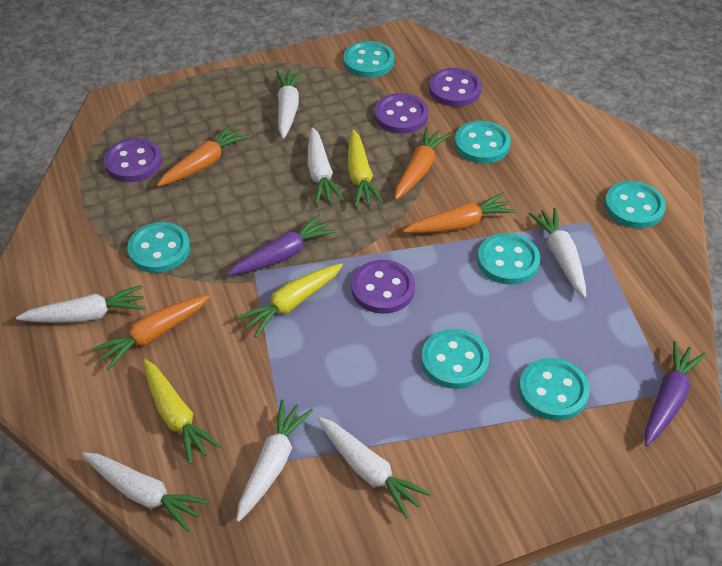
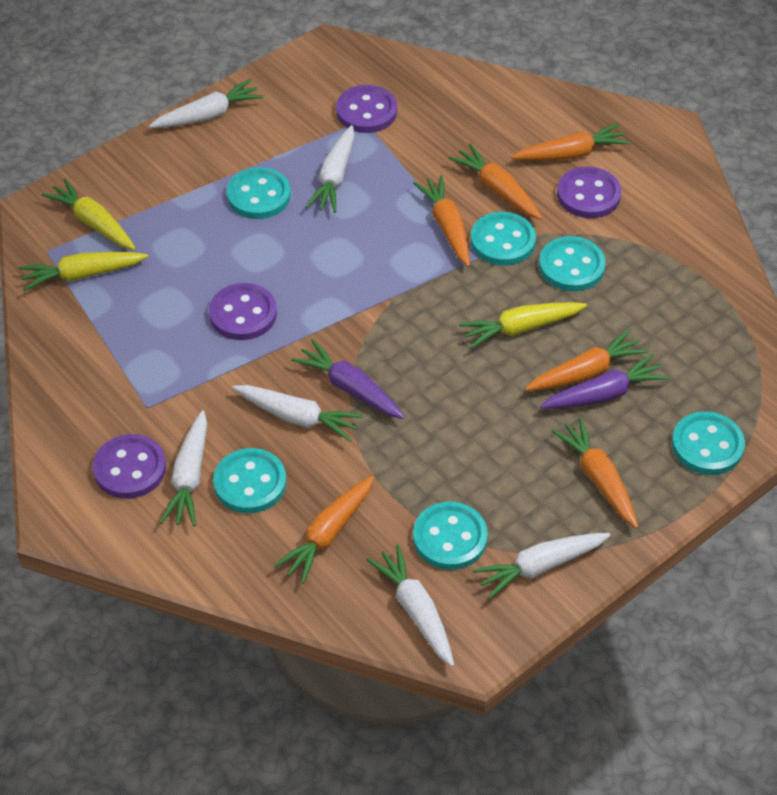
orange carrot: 4 -> 6
turquoise button: 7 -> 6
white carrot: 7 -> 6

